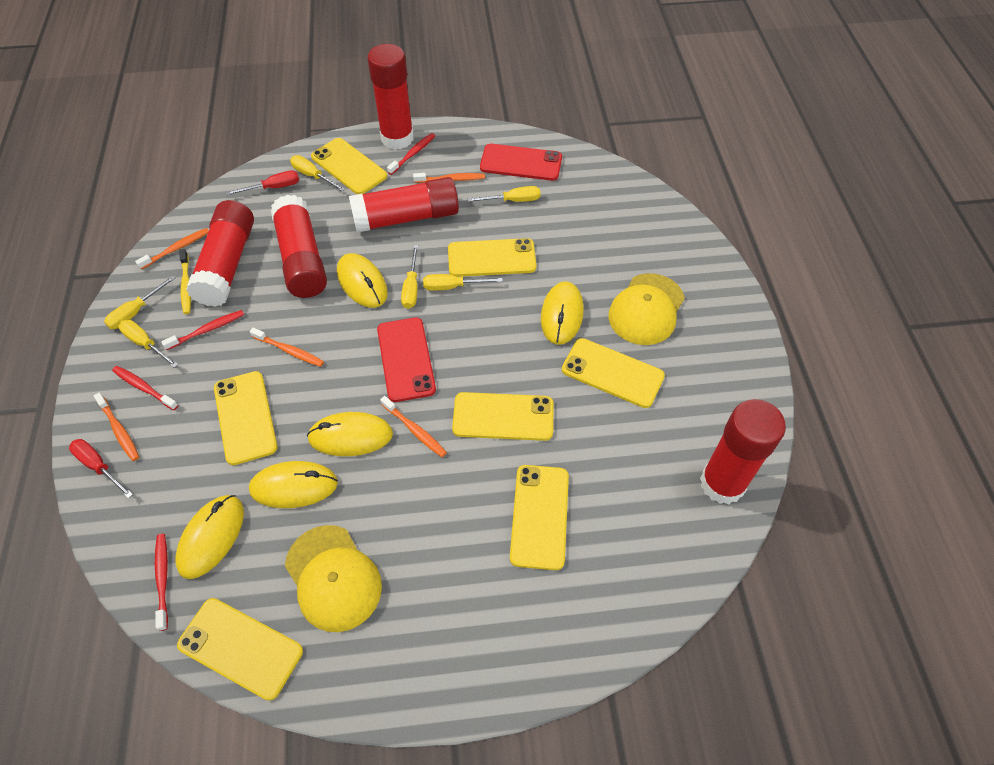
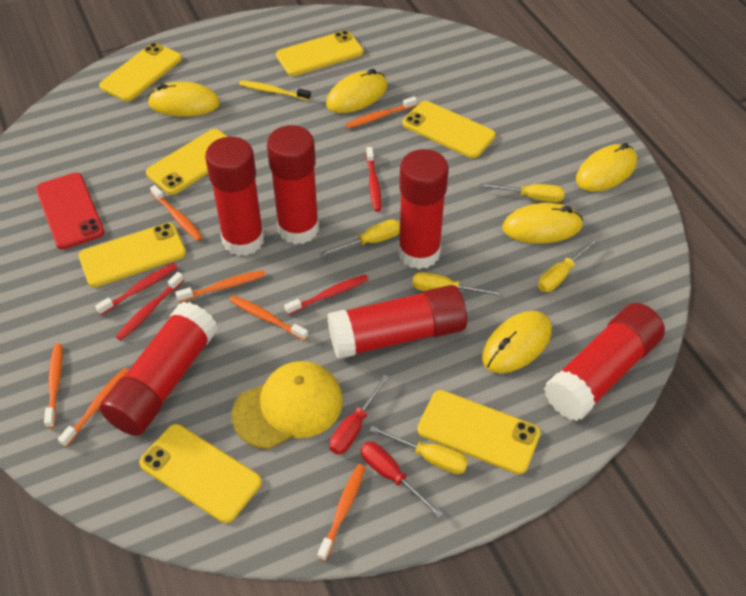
orange toothbrush: 5 -> 7
red glue stick: 5 -> 6
red phone: 2 -> 1
yellow cap: 2 -> 1
yellow screwdriver: 6 -> 5

